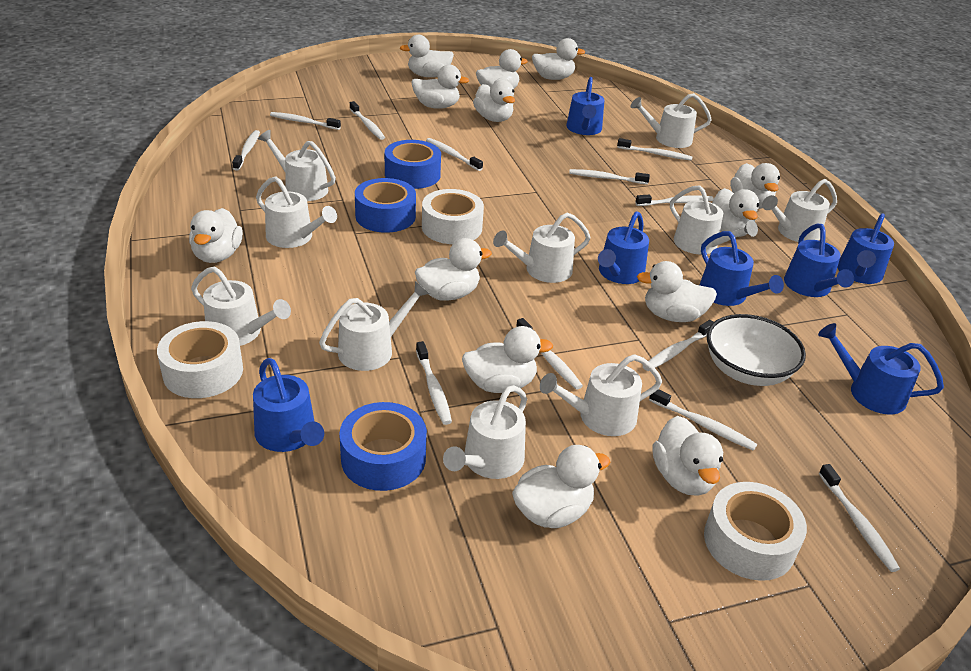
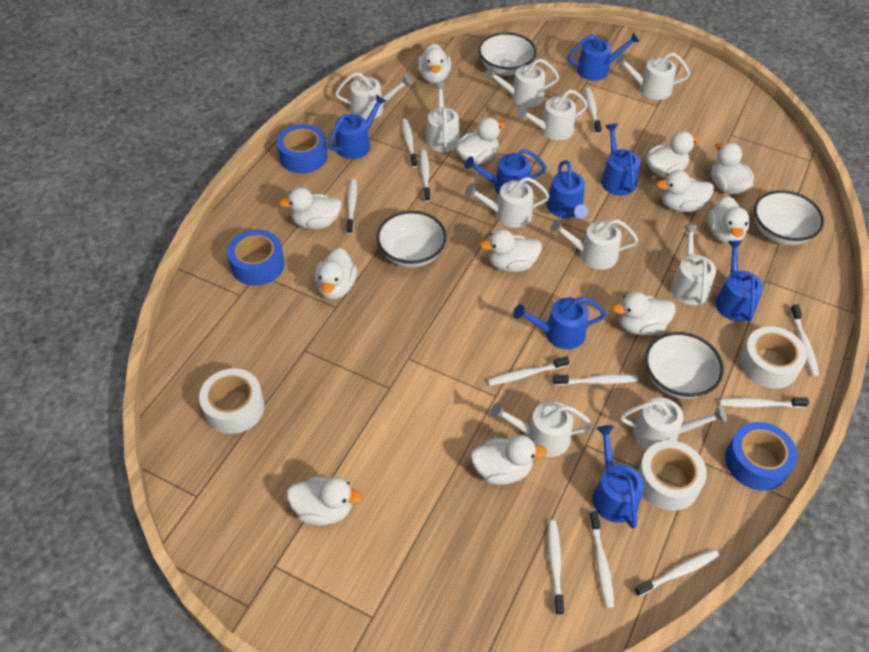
blue watering can: 7 -> 8
white bowl: 1 -> 4
white duck: 13 -> 12
white toothbrush: 12 -> 11

